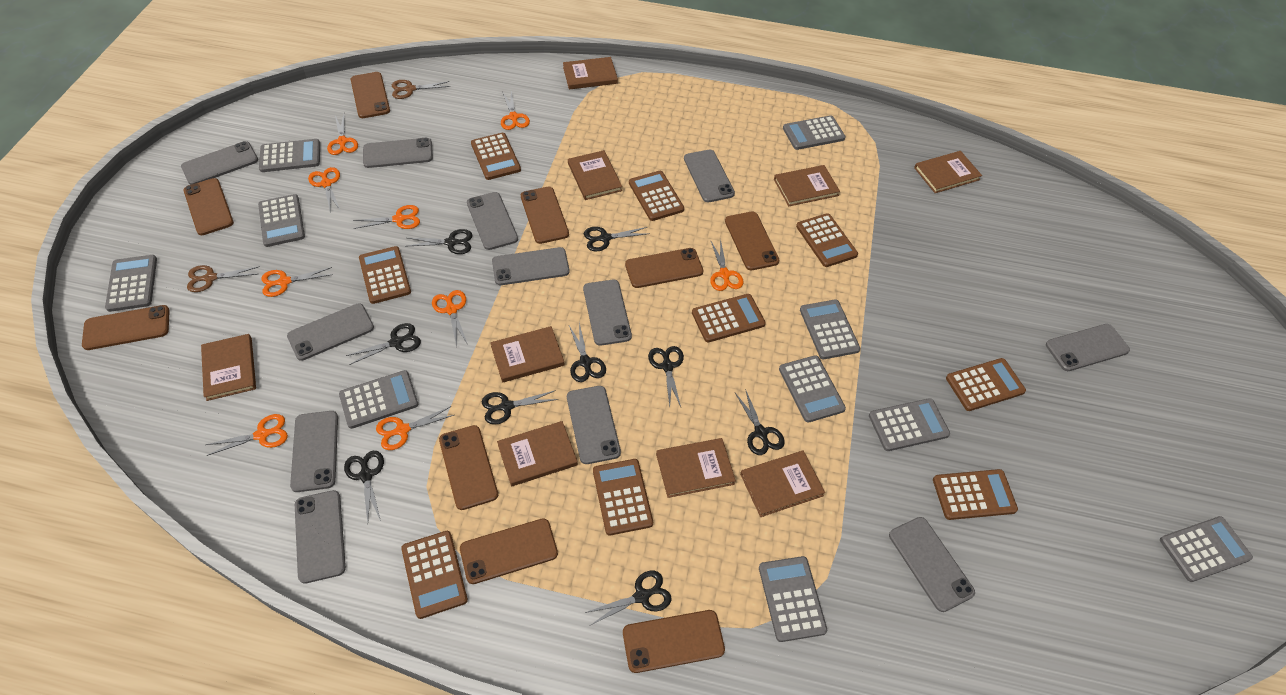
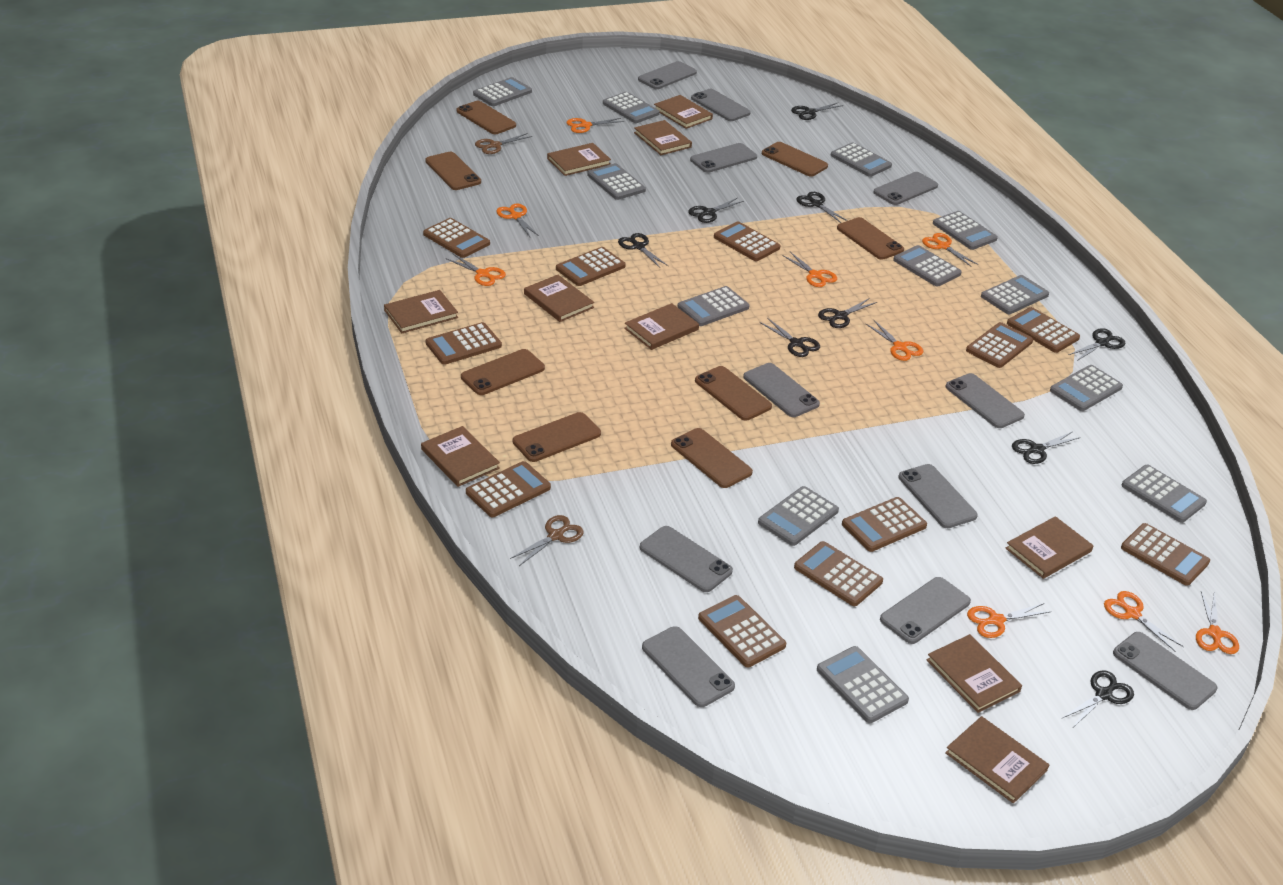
brown book: 9 -> 10
brown calculator: 9 -> 11
brown phone: 9 -> 8
grey calculator: 10 -> 12
grey phone: 12 -> 11

